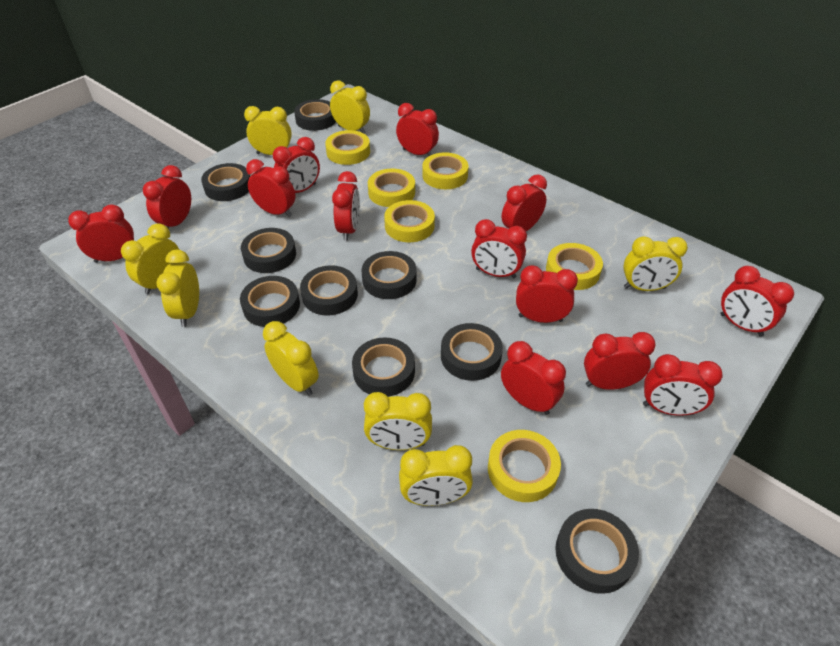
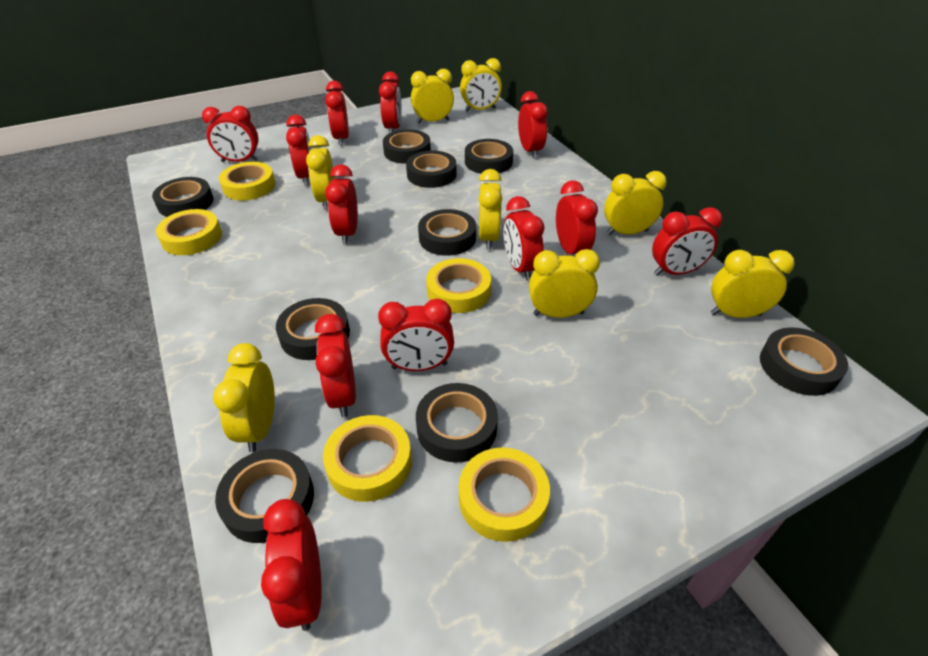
red clock: 13 -> 12
yellow tape: 6 -> 5

